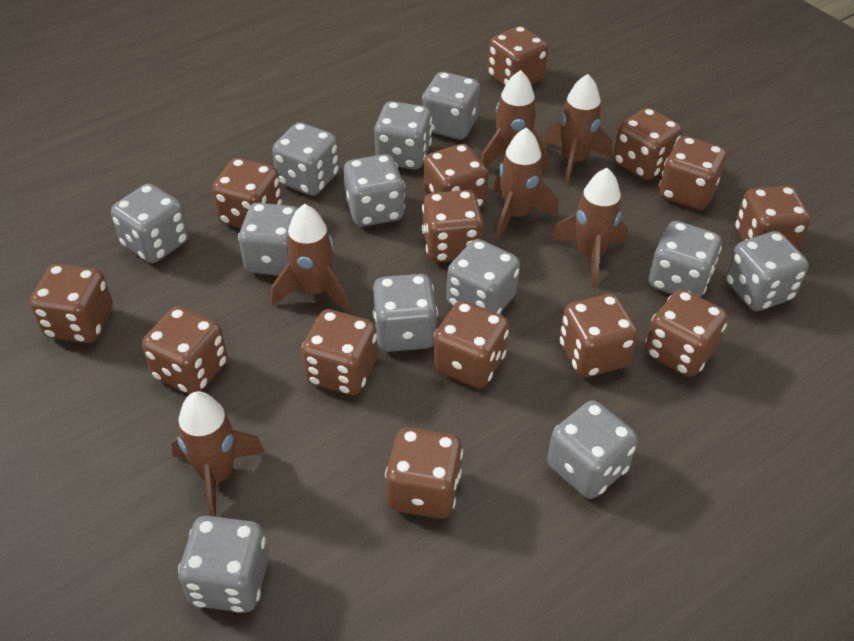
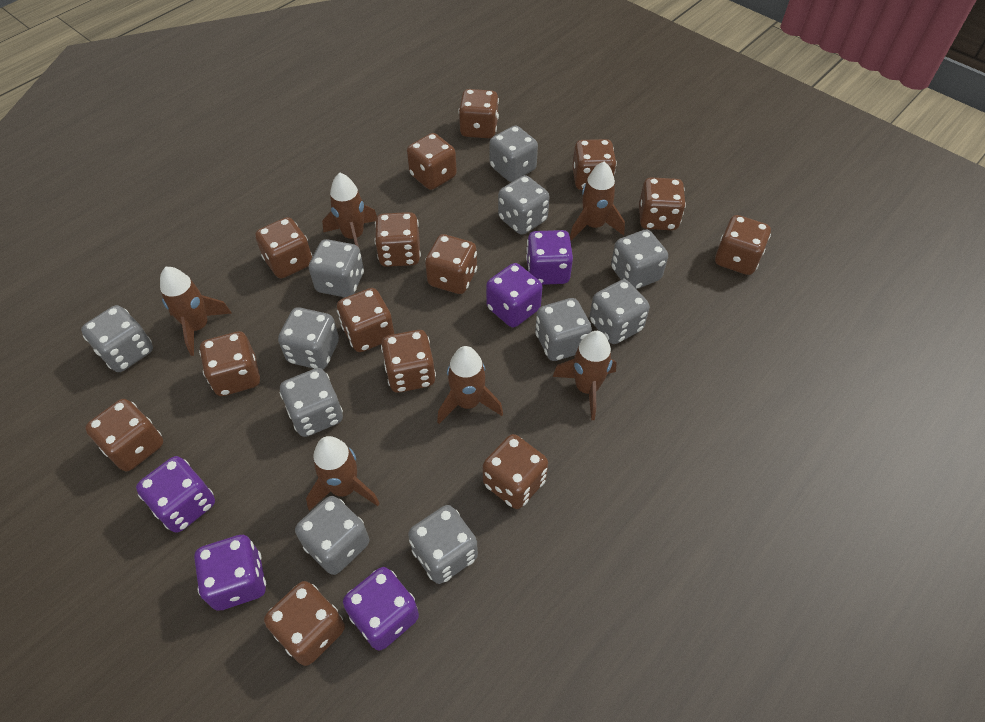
grey dice: 12 -> 11
purple dice: 0 -> 5

